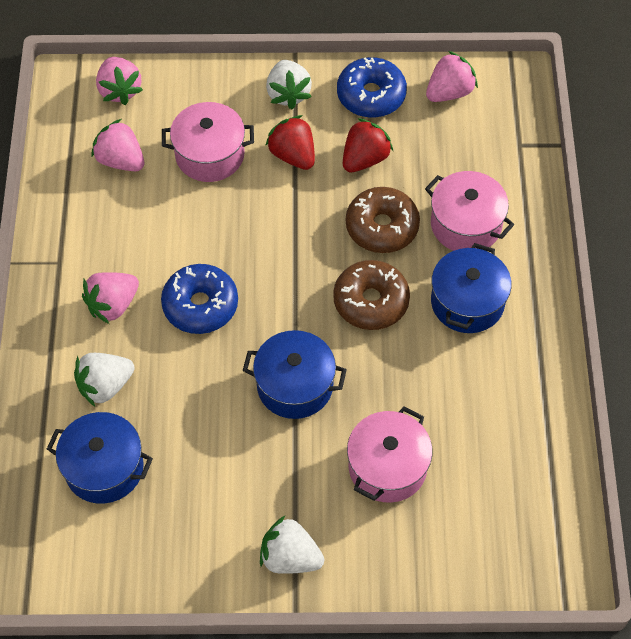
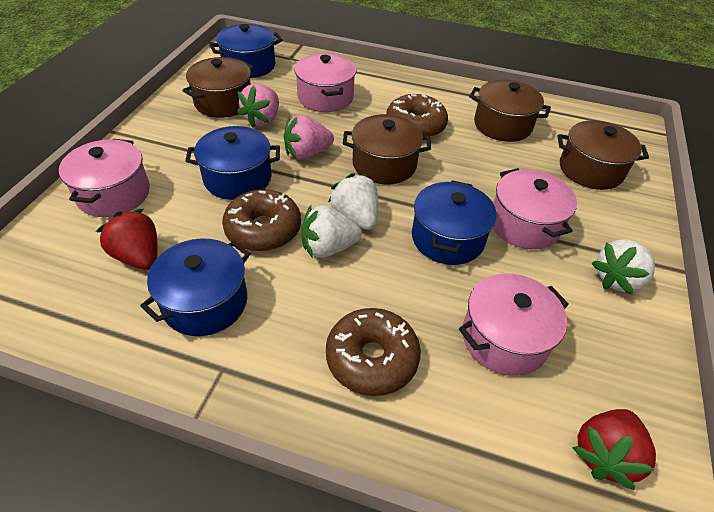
blue donut: 2 -> 0
blue pot: 3 -> 4
brown donut: 2 -> 3
brown pot: 0 -> 4
pink pot: 3 -> 4
pink strawberry: 4 -> 2

